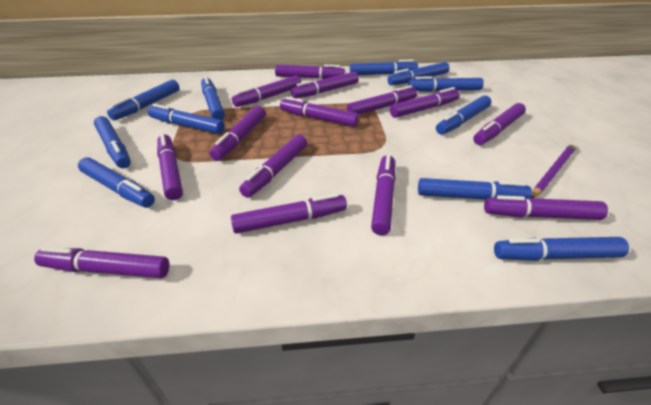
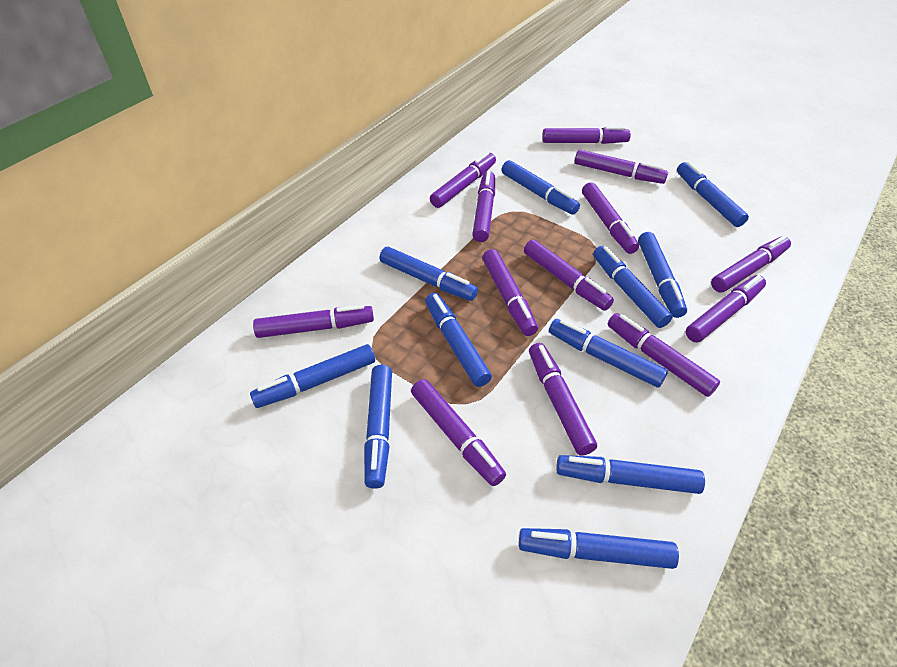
purple marker: 14 -> 13
purple pencil: 1 -> 0

